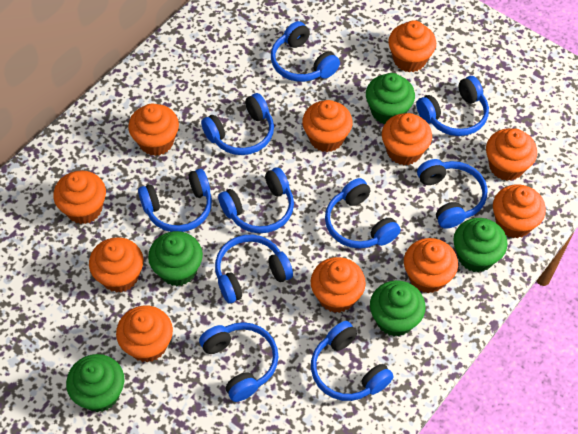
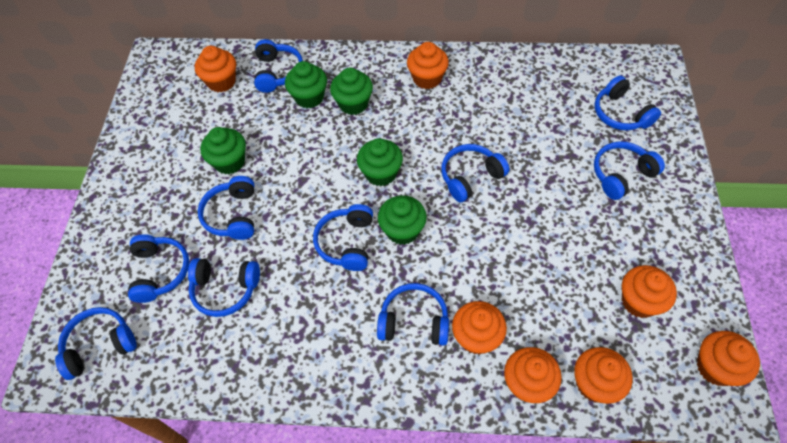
orange cupcake: 11 -> 7

